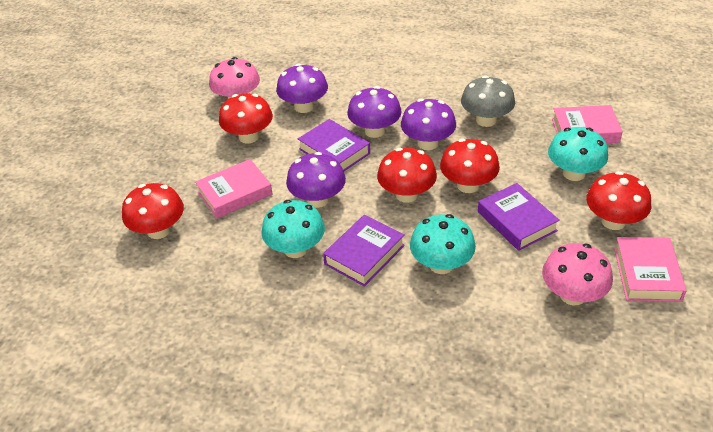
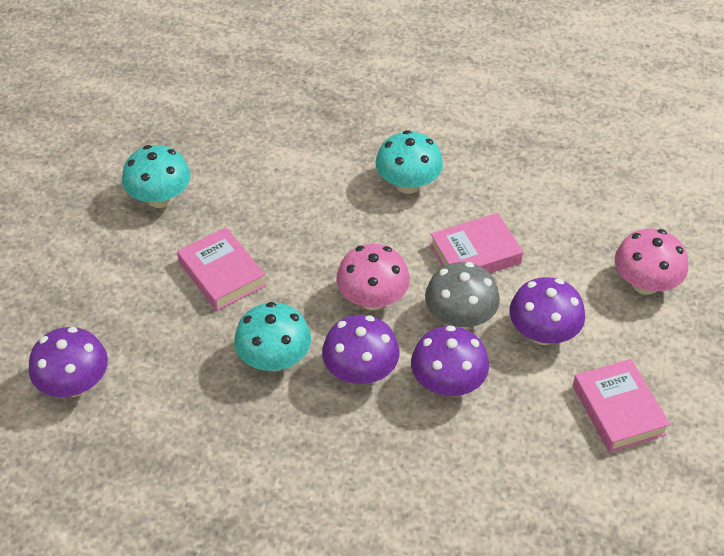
purple book: 3 -> 0
red mushroom: 5 -> 0

